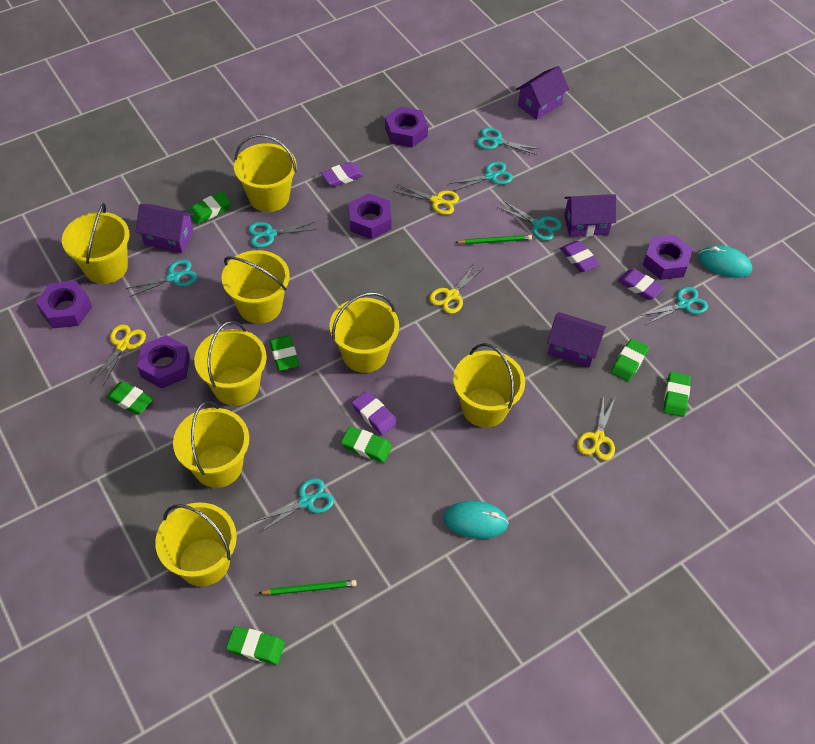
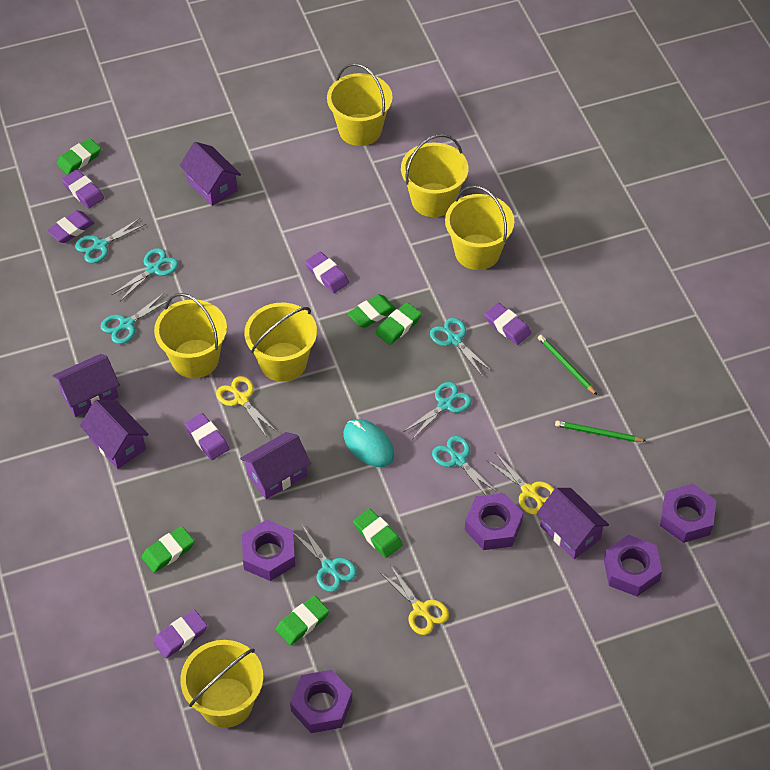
green eraser: 7 -> 6
purple eraser: 4 -> 6
purple house: 4 -> 5
turquoise mouse: 2 -> 1
yellow bucket: 8 -> 6
yellow scissors: 4 -> 3

